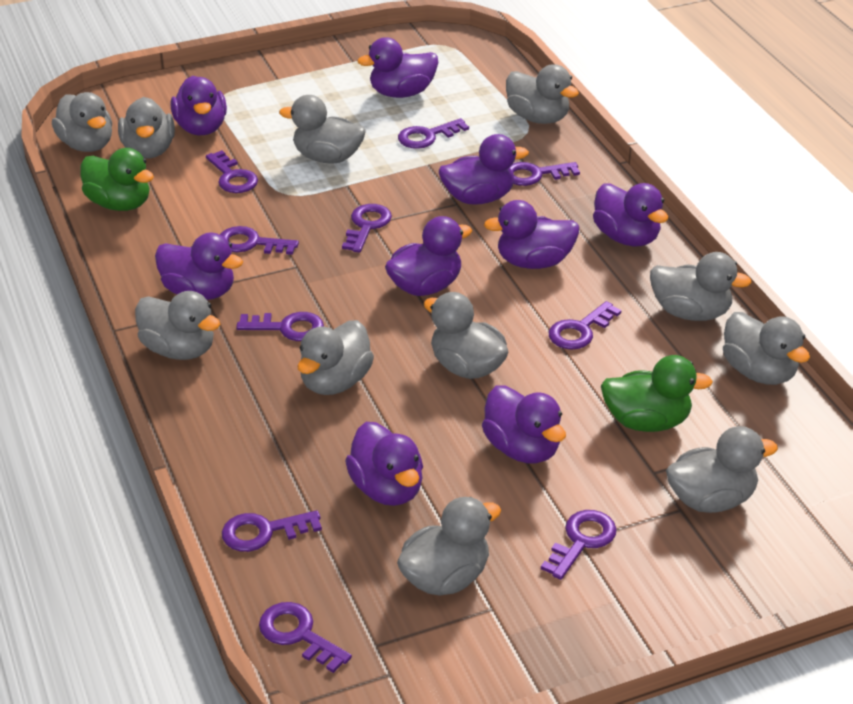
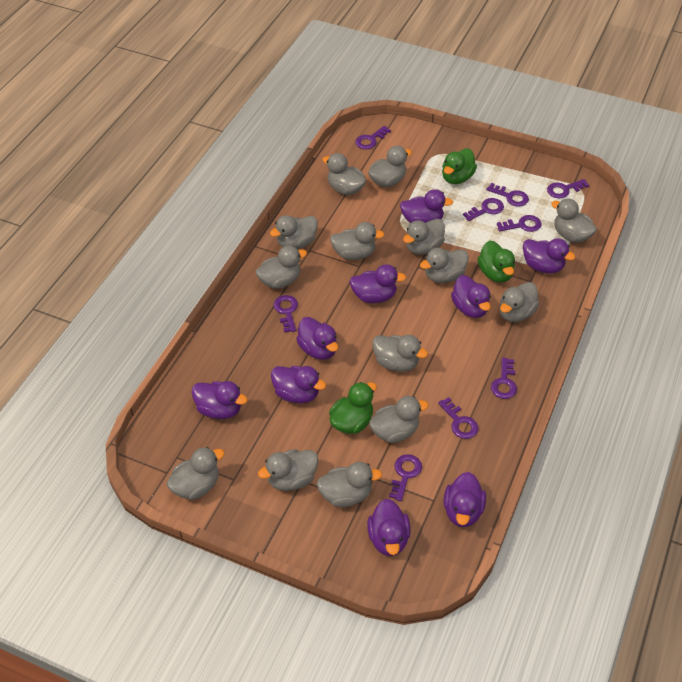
green duck: 2 -> 3
grey duck: 11 -> 14
purple key: 10 -> 9

